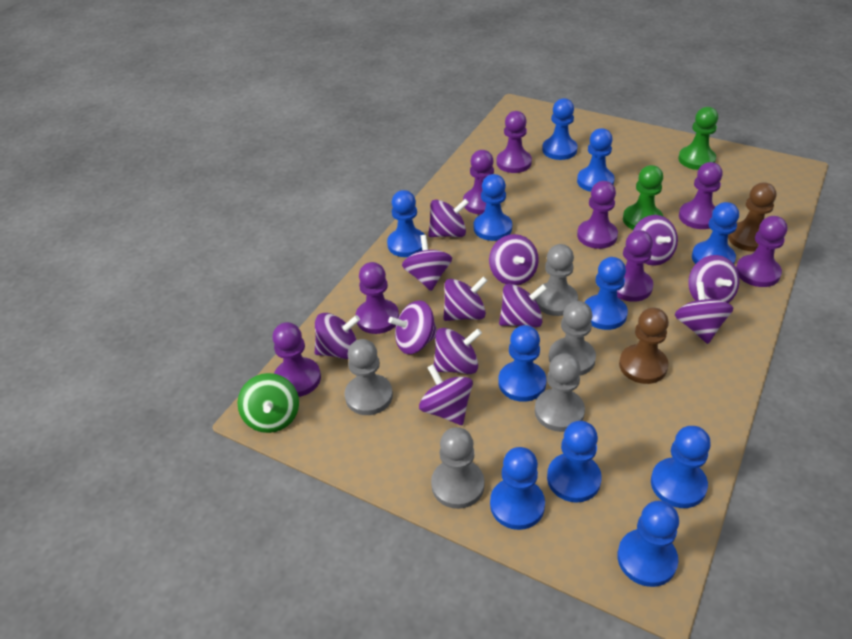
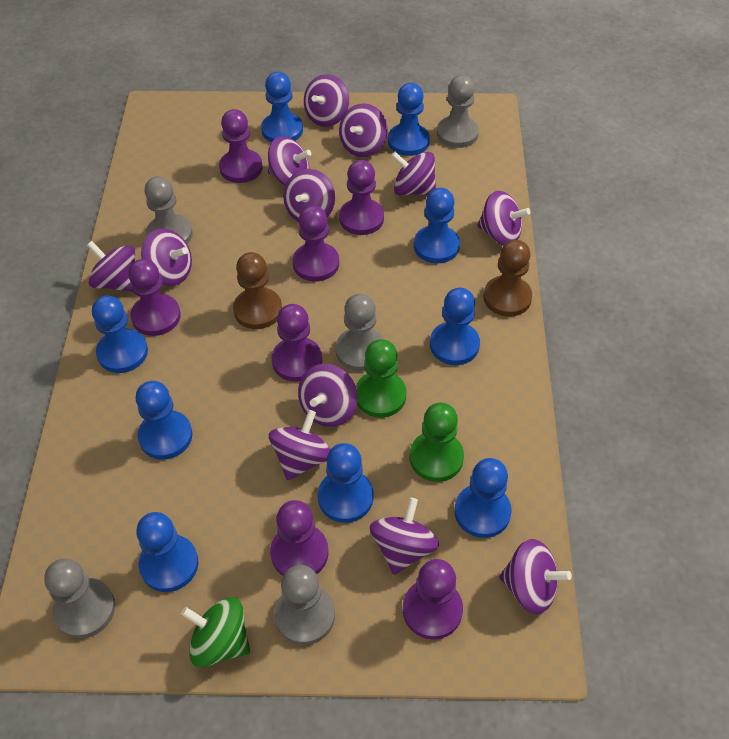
blue pawn: 11 -> 9
purple pawn: 8 -> 7

